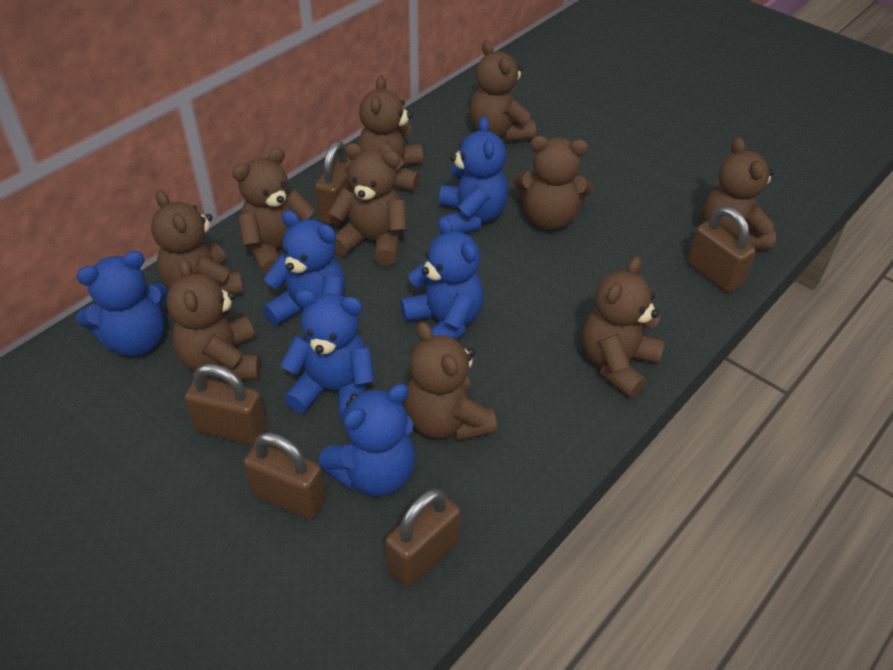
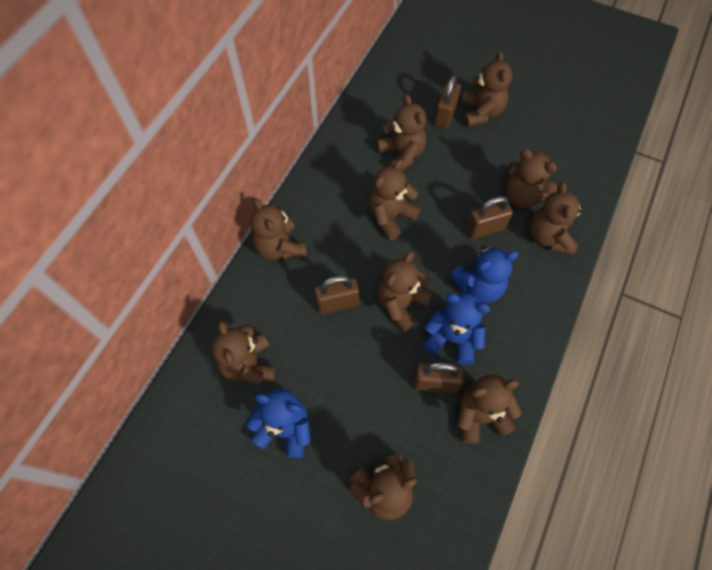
blue teddy bear: 6 -> 3
brown padlock: 5 -> 4

